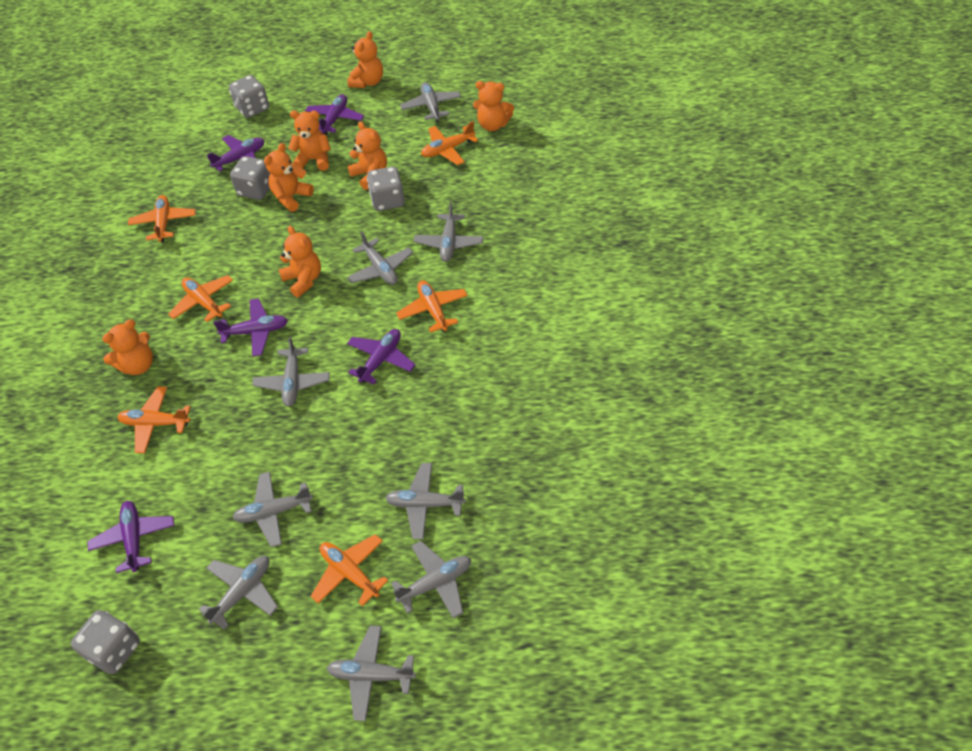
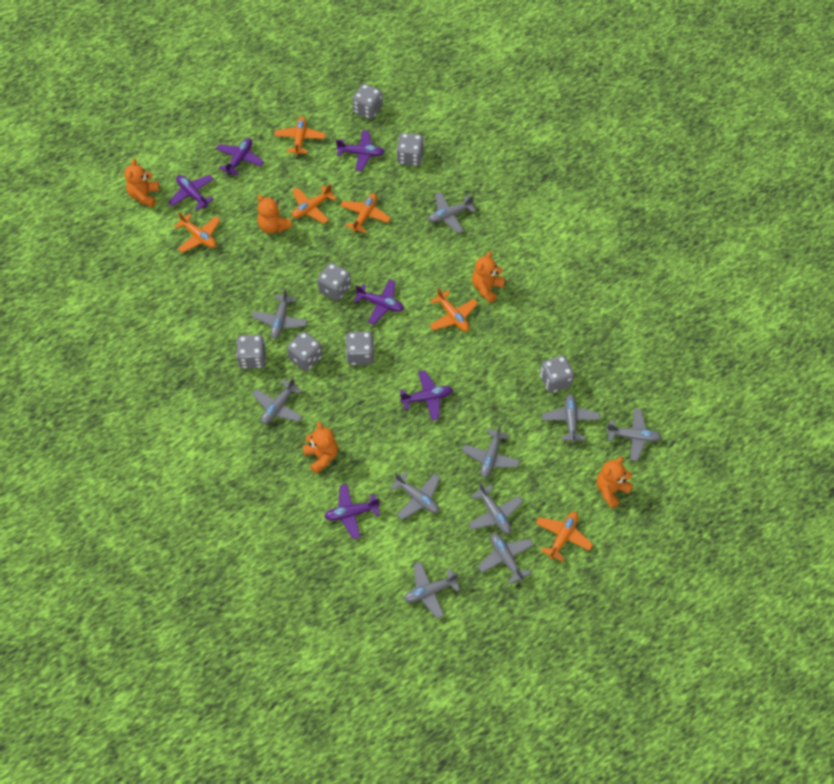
grey dice: 4 -> 7
grey plane: 9 -> 10
orange teddy bear: 7 -> 5
purple plane: 5 -> 6

